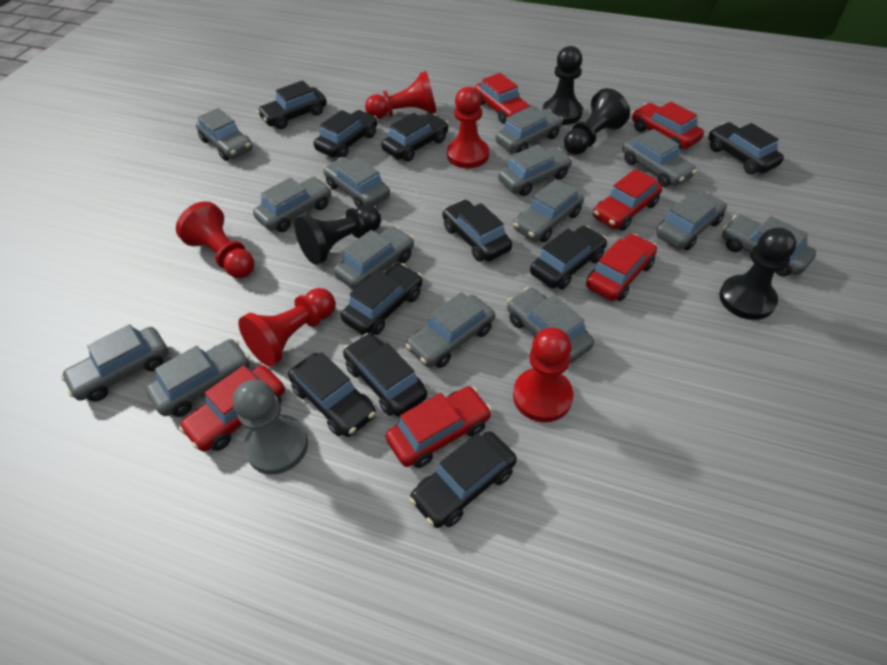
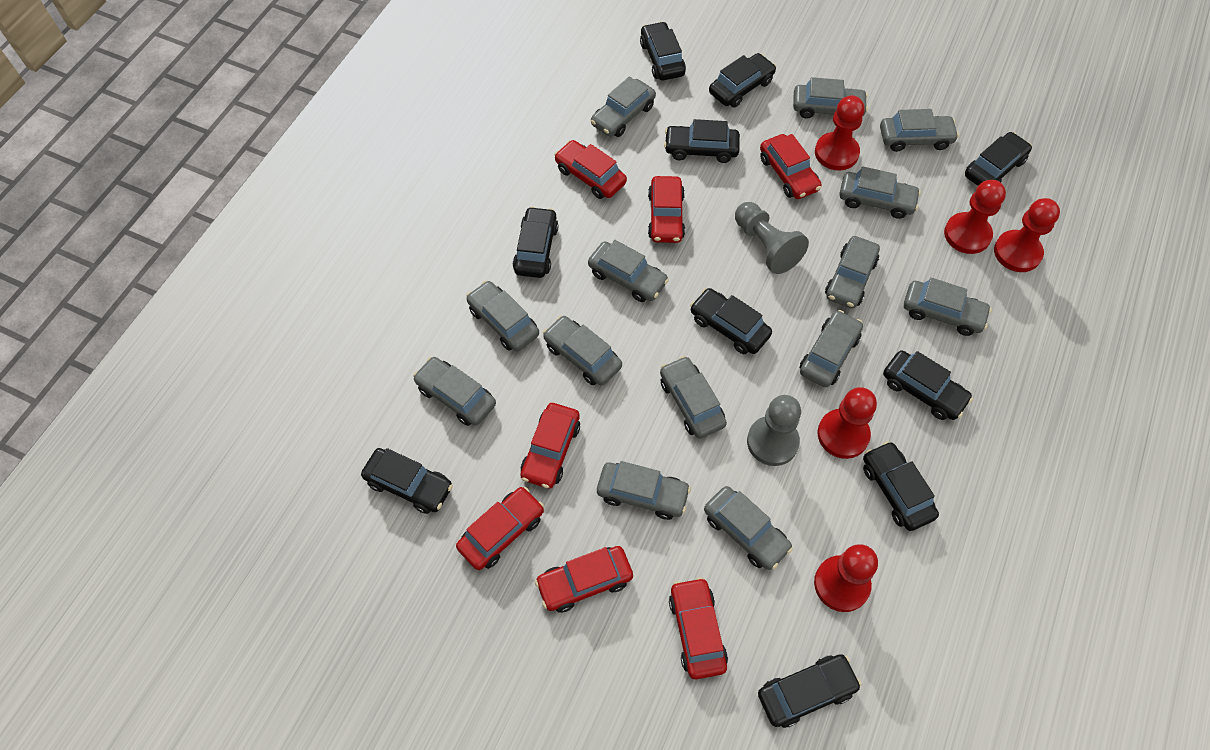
black pawn: 4 -> 0
grey pawn: 1 -> 2
red car: 6 -> 7

